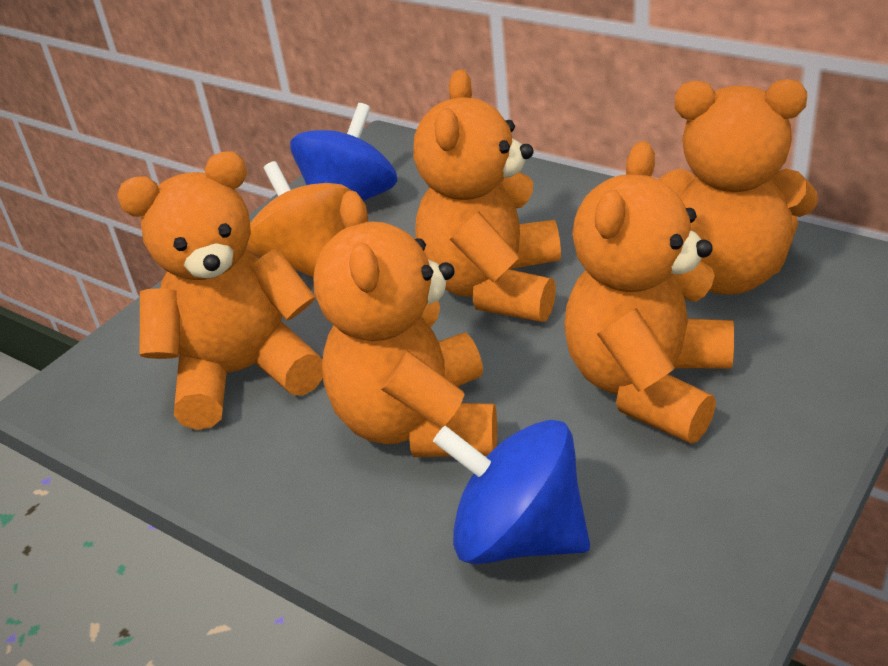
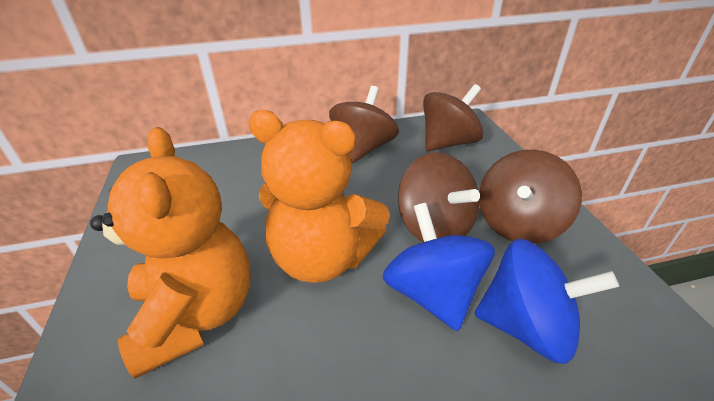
brown spinning top: 0 -> 4
orange spinning top: 1 -> 0
orange teddy bear: 5 -> 2

